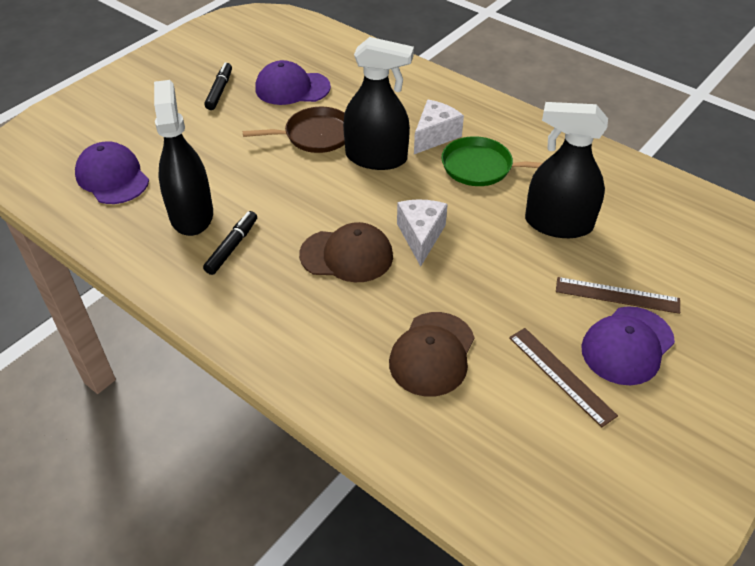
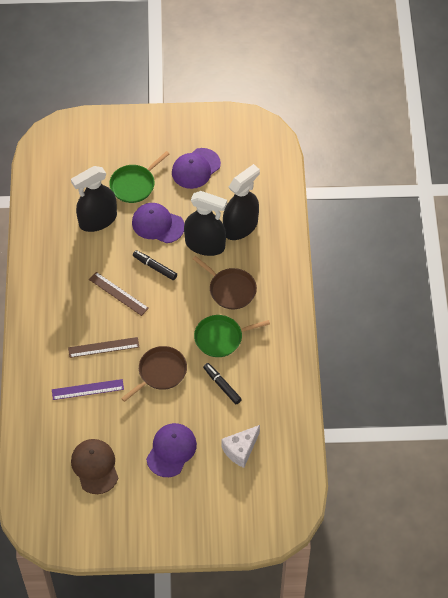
brown cap: 2 -> 1
brown pan: 1 -> 2
green pan: 1 -> 2
purple ruler: 0 -> 1
white cheese: 2 -> 1

